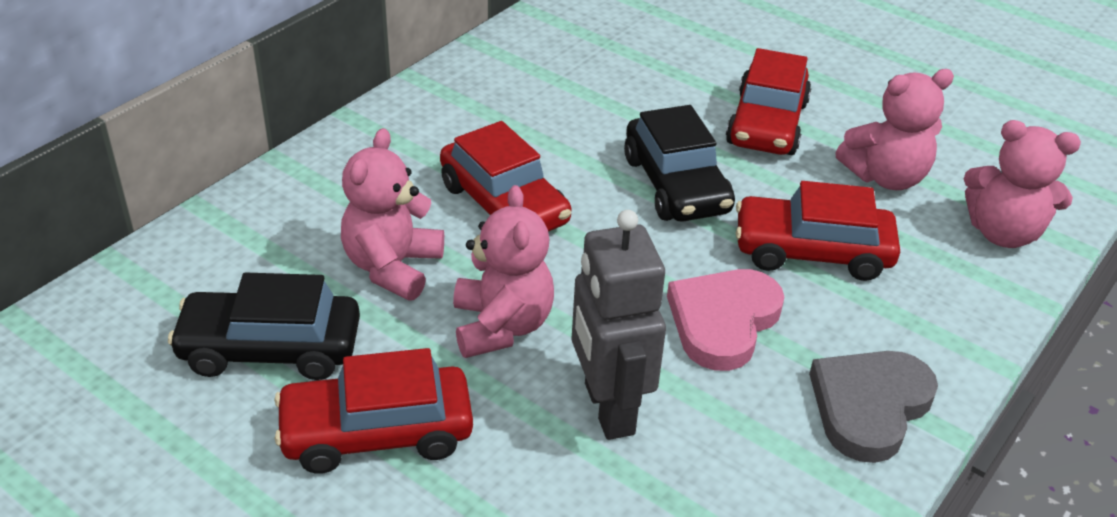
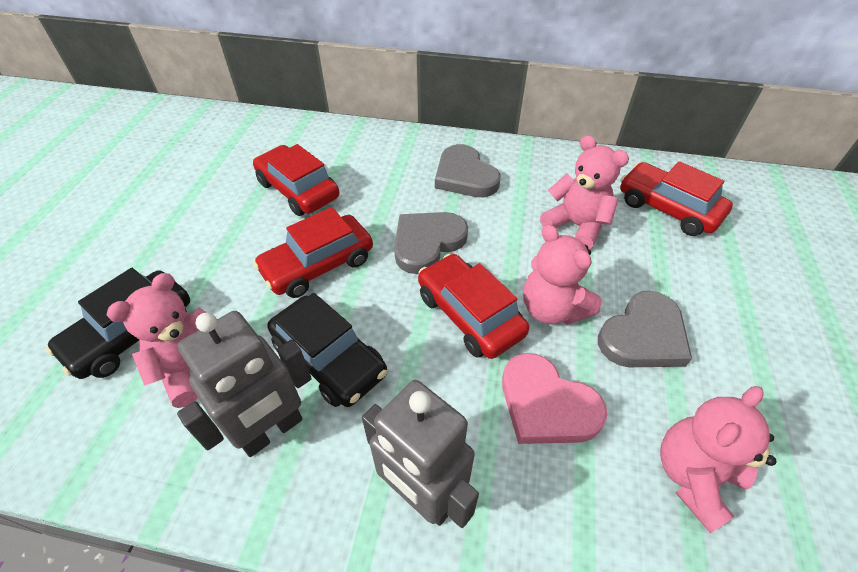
grey heart: 1 -> 3
grey robot: 1 -> 2

